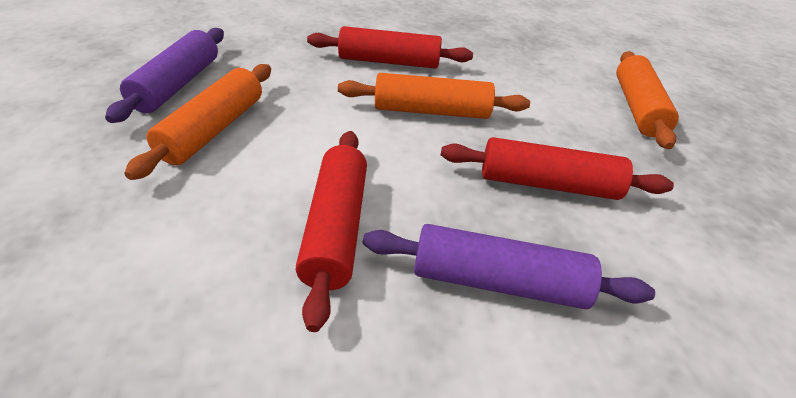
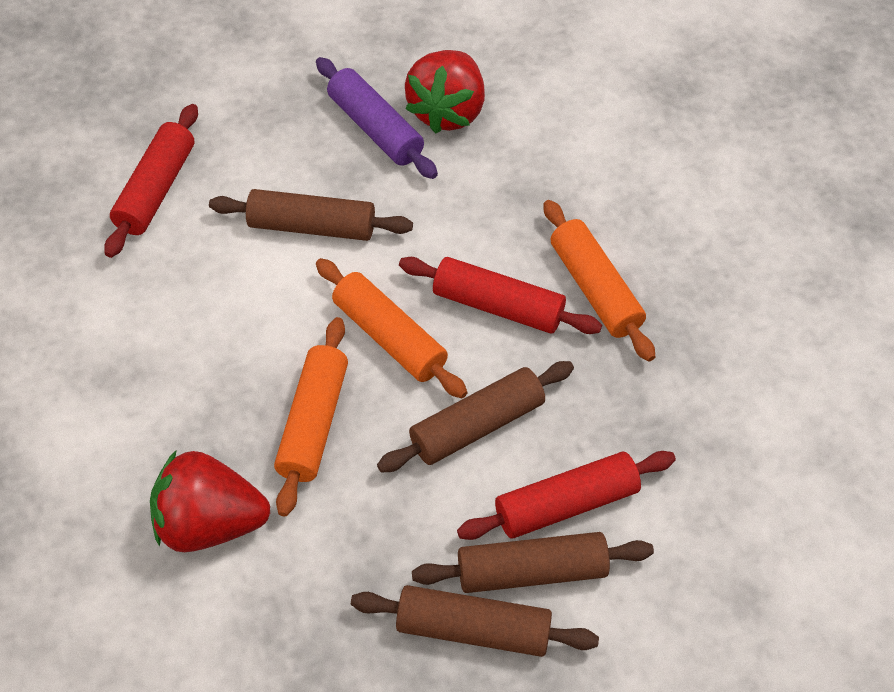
brown rolling pin: 0 -> 4
purple rolling pin: 2 -> 1
red strawberry: 0 -> 2

